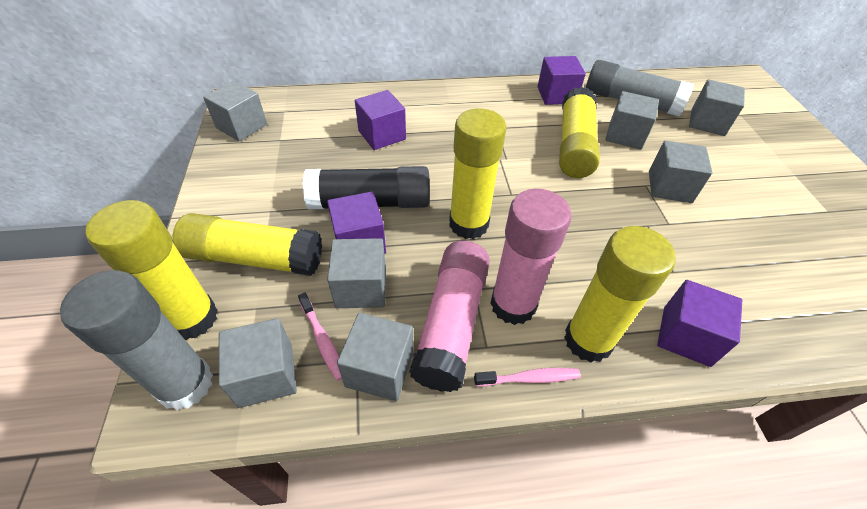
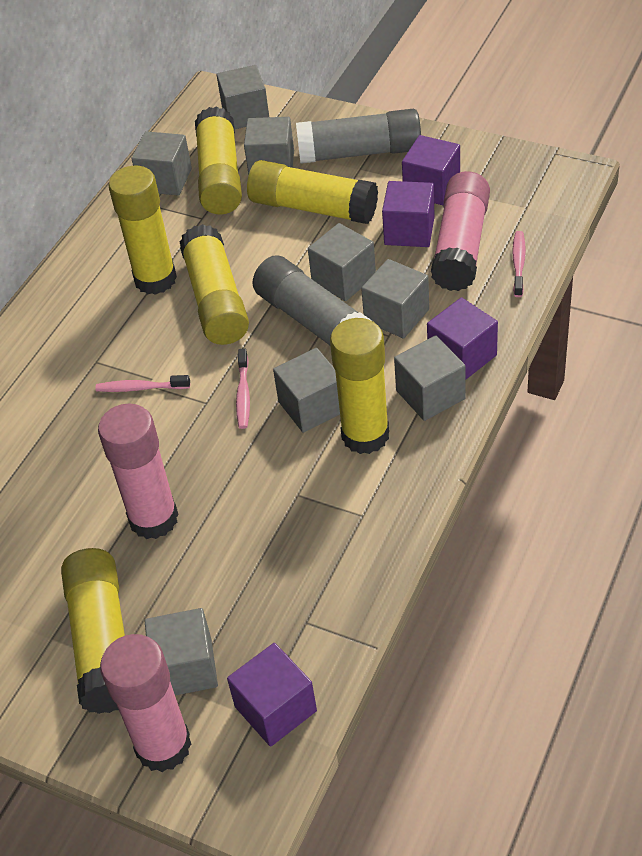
black glue stick: 1 -> 0
grey cube: 7 -> 8
pink glue stick: 2 -> 3
pink toothbrush: 2 -> 3
yellow glue stick: 5 -> 6

